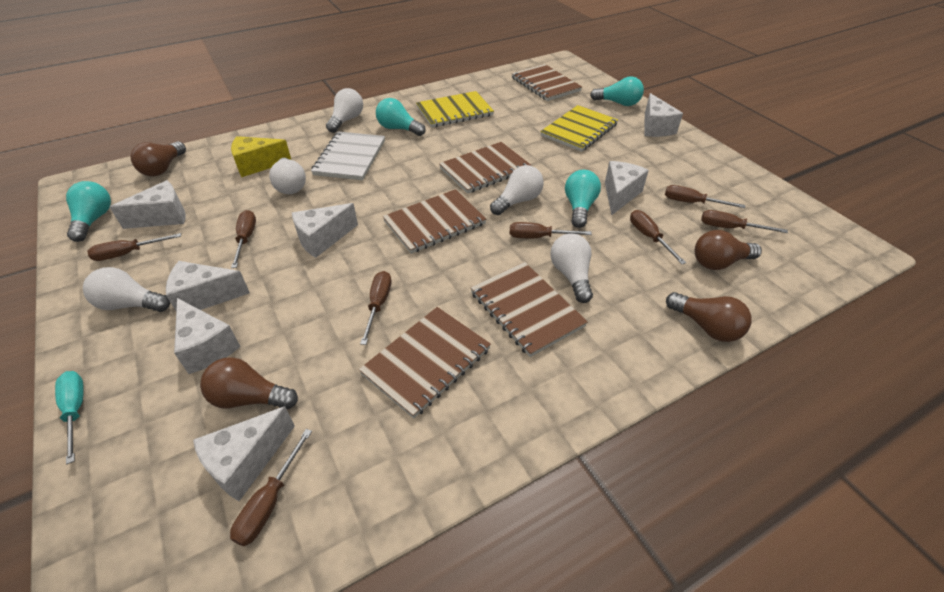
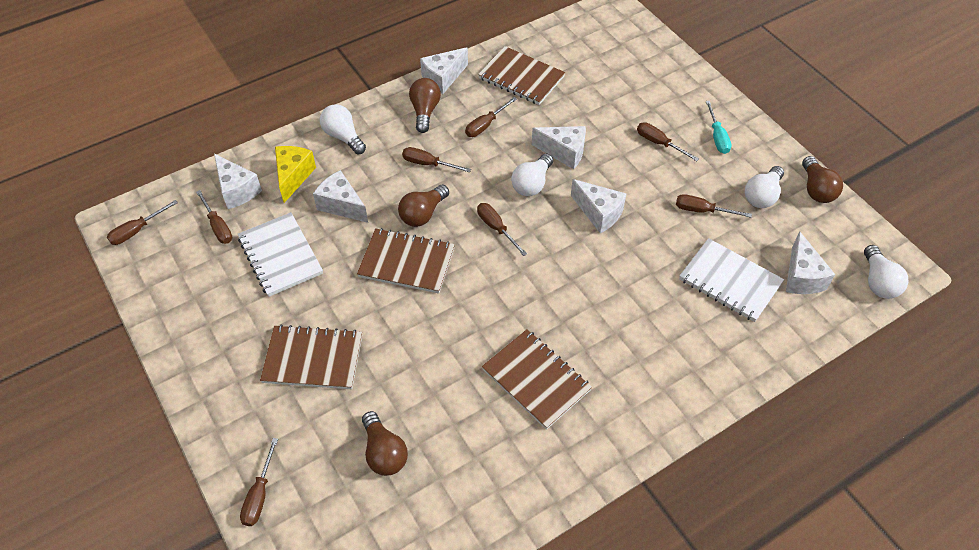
brown notebook: 5 -> 4
turquoise light bulb: 4 -> 0
white cheese: 7 -> 6
white light bulb: 5 -> 4
white notebook: 1 -> 2
yellow notebook: 2 -> 0

